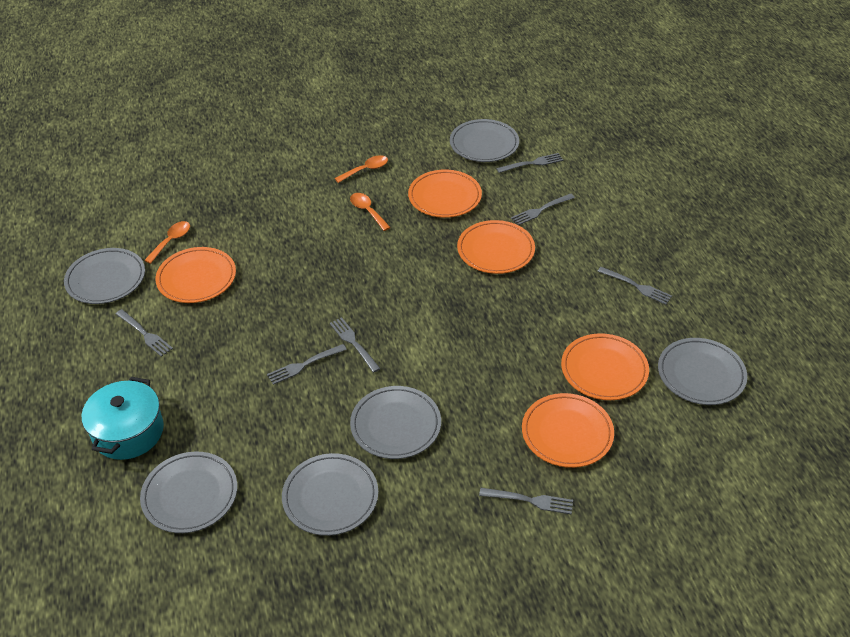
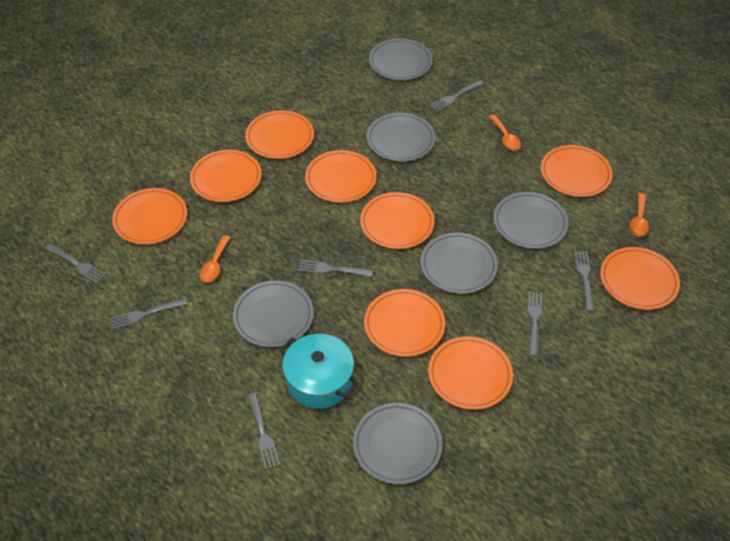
orange plate: 5 -> 9

